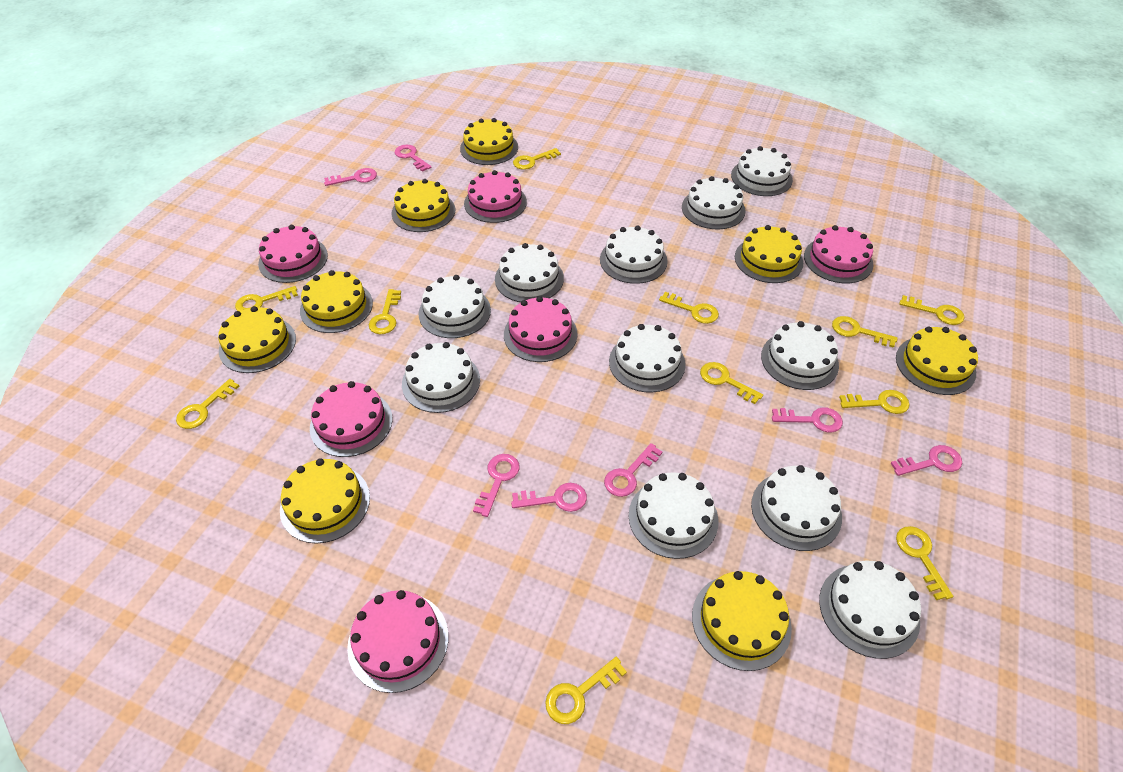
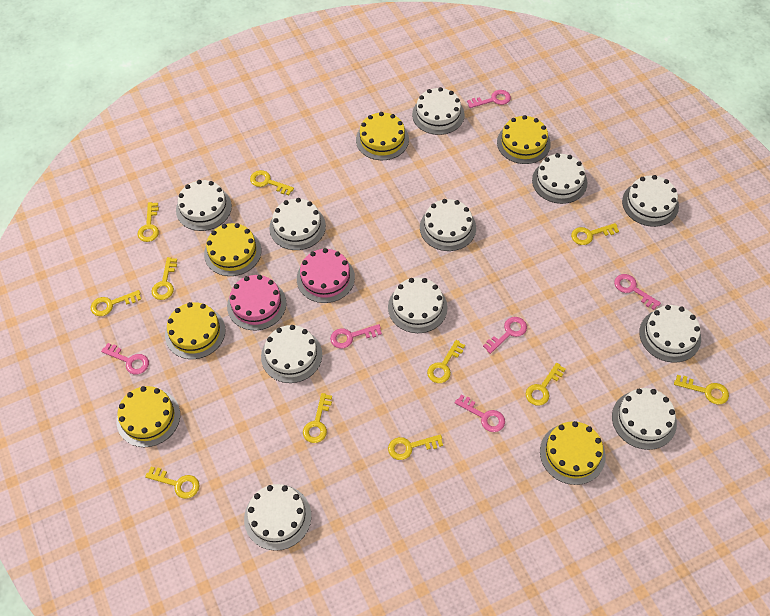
pink cake: 6 -> 2
pink key: 7 -> 6
yellow cake: 8 -> 6

